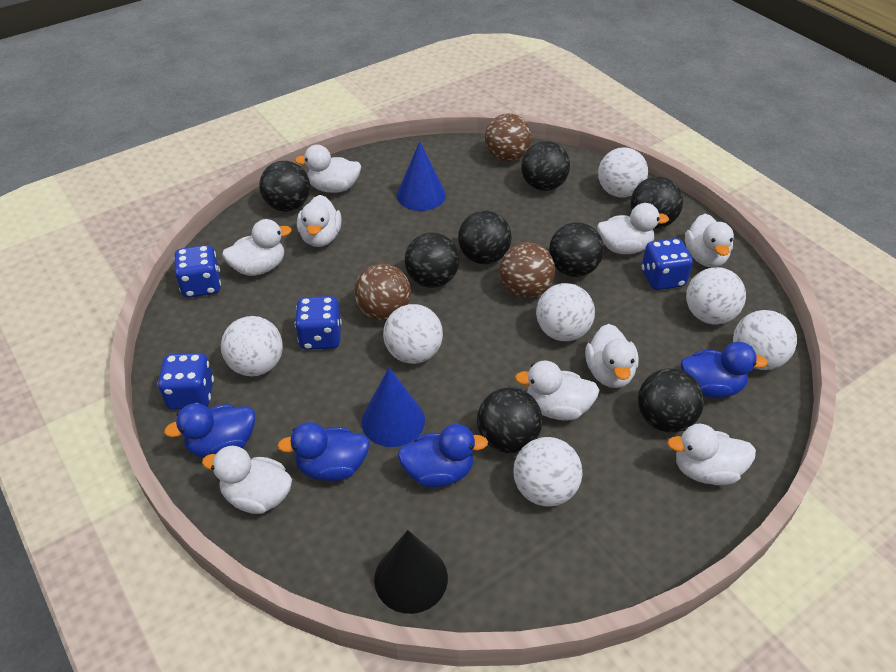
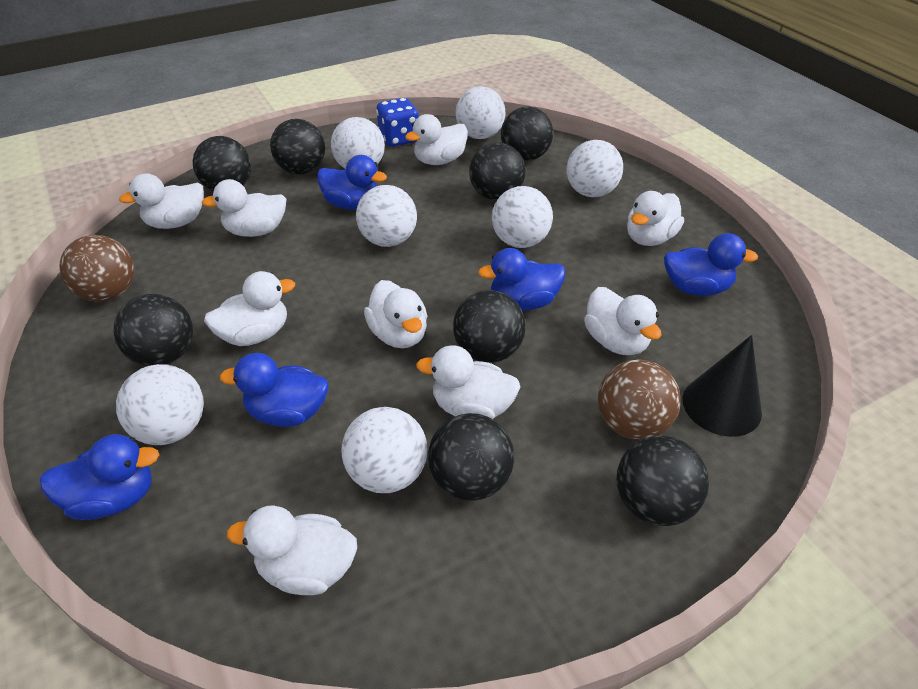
blue cone: 2 -> 0
blue dice: 4 -> 1
blue duck: 4 -> 5
brown ball: 3 -> 2

